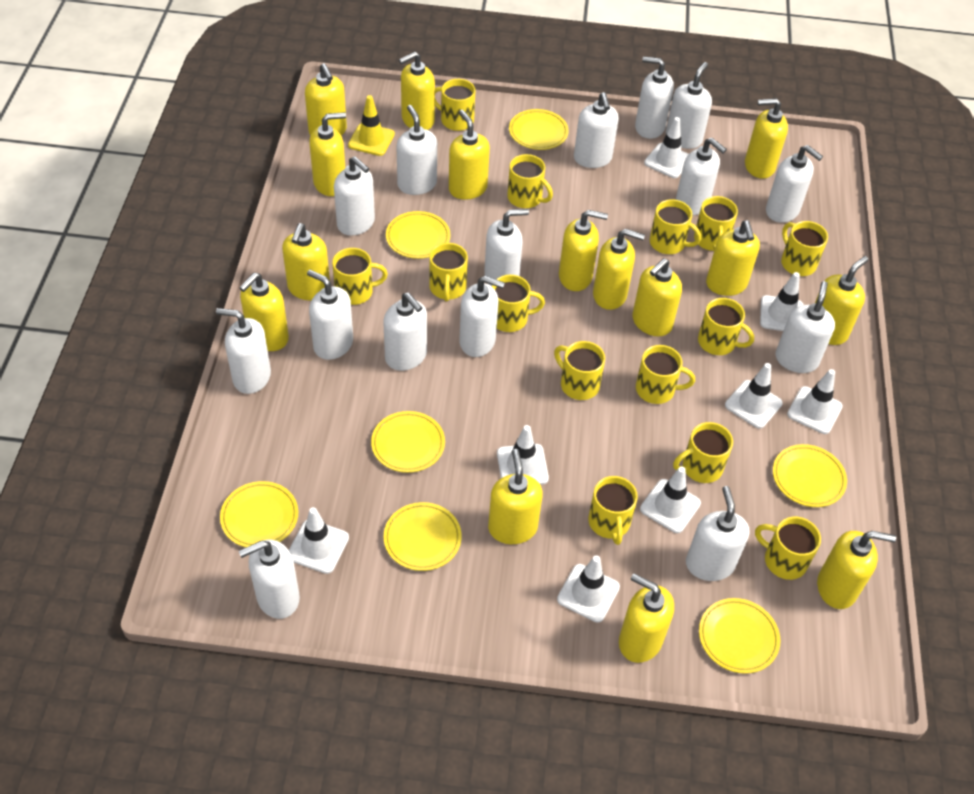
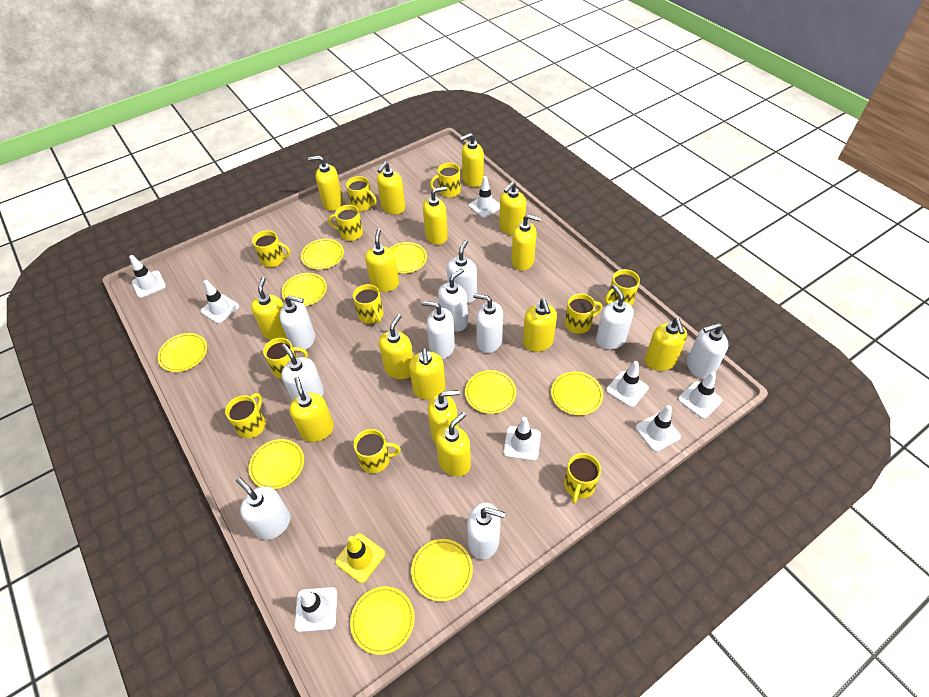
white soap dispenser: 15 -> 10
yellow mug: 14 -> 11
yellow plate: 7 -> 9

